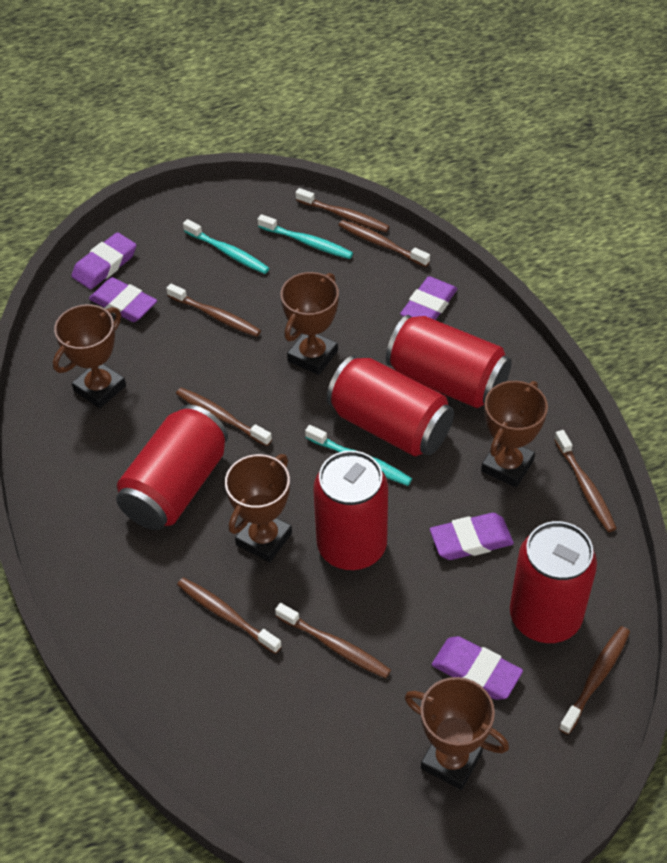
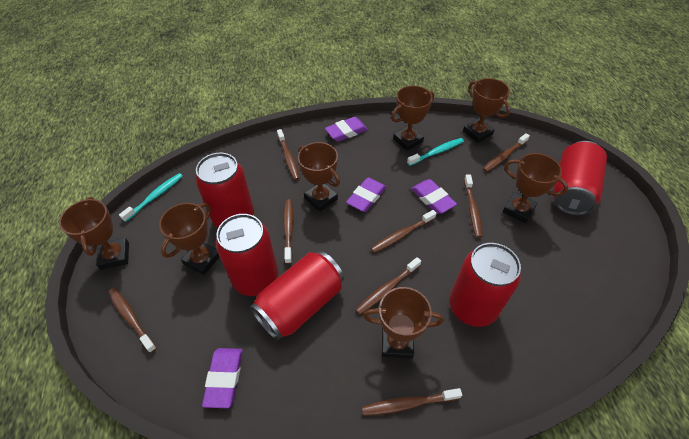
brown trophy: 5 -> 7
purple eraser: 5 -> 4
turquoise toothbrush: 3 -> 2

